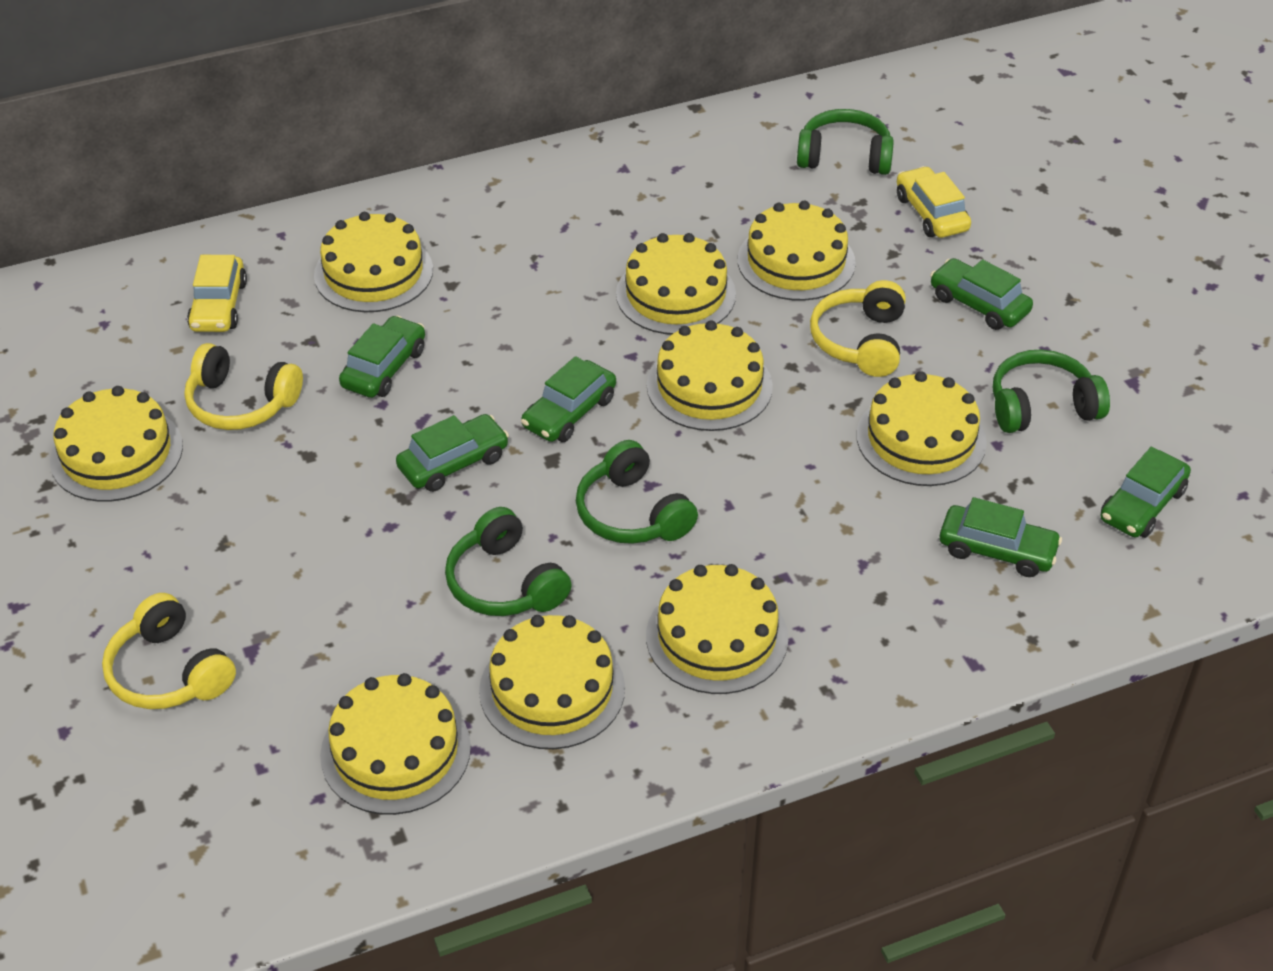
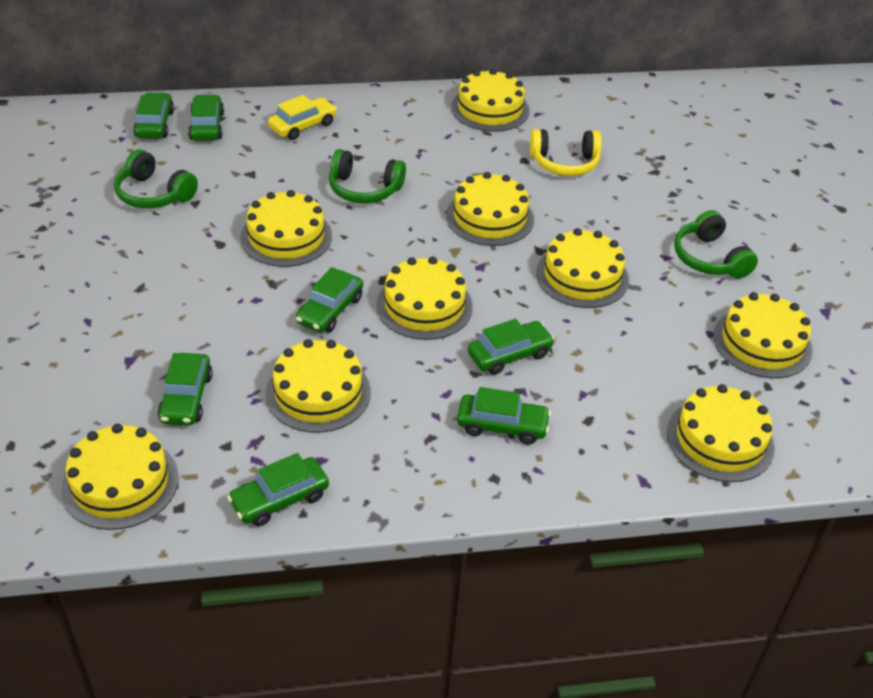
green car: 6 -> 7
green headphones: 4 -> 3
yellow car: 2 -> 1
yellow headphones: 3 -> 1

